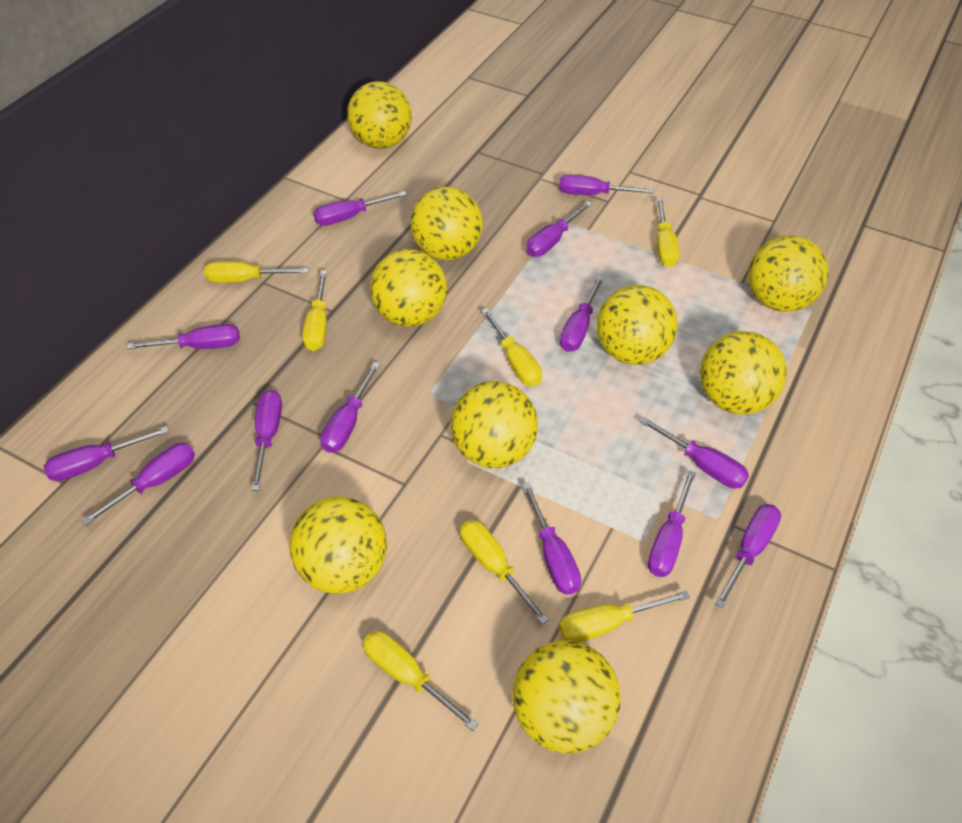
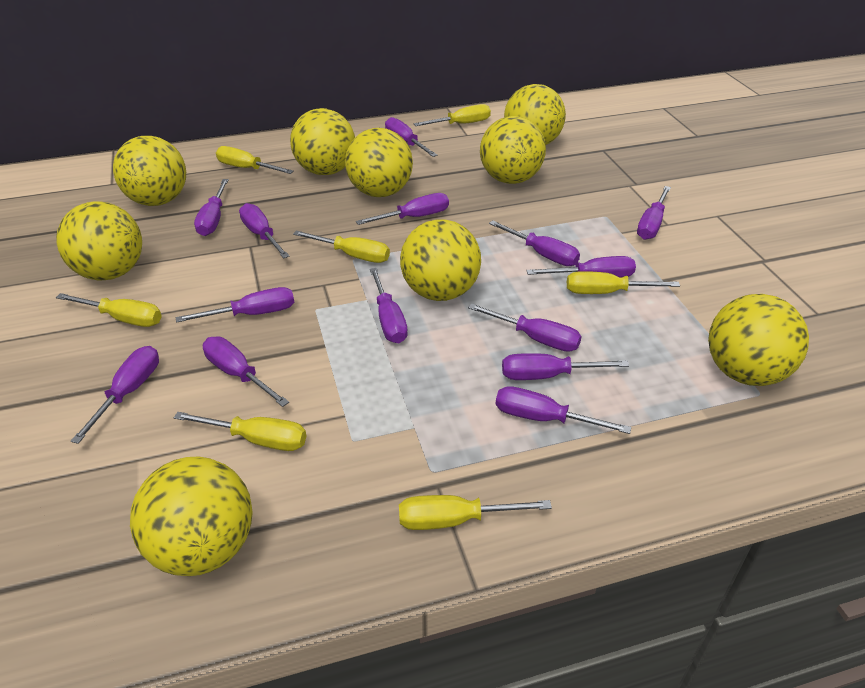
purple screwdriver: 13 -> 14

